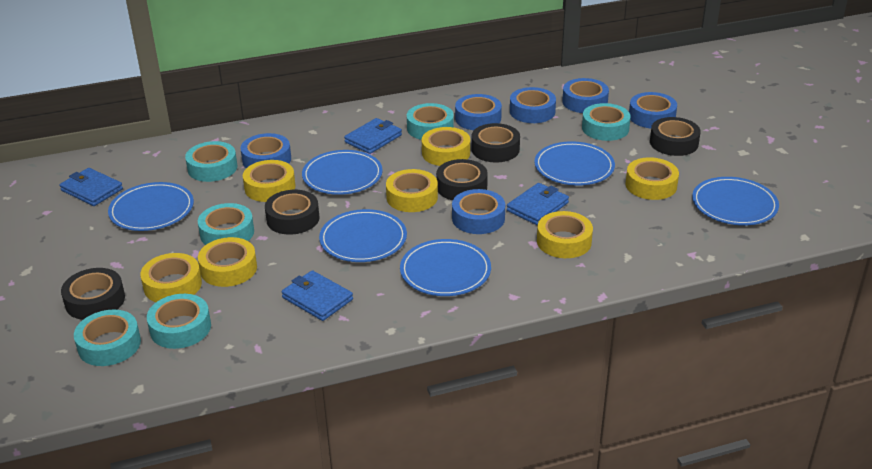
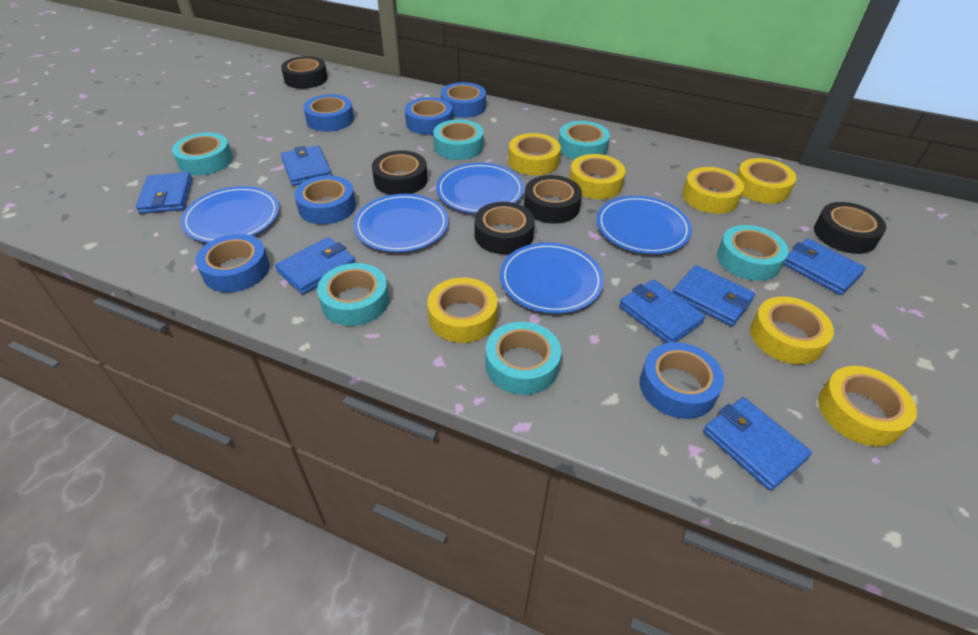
blue plate: 6 -> 5
blue wallet: 4 -> 7

